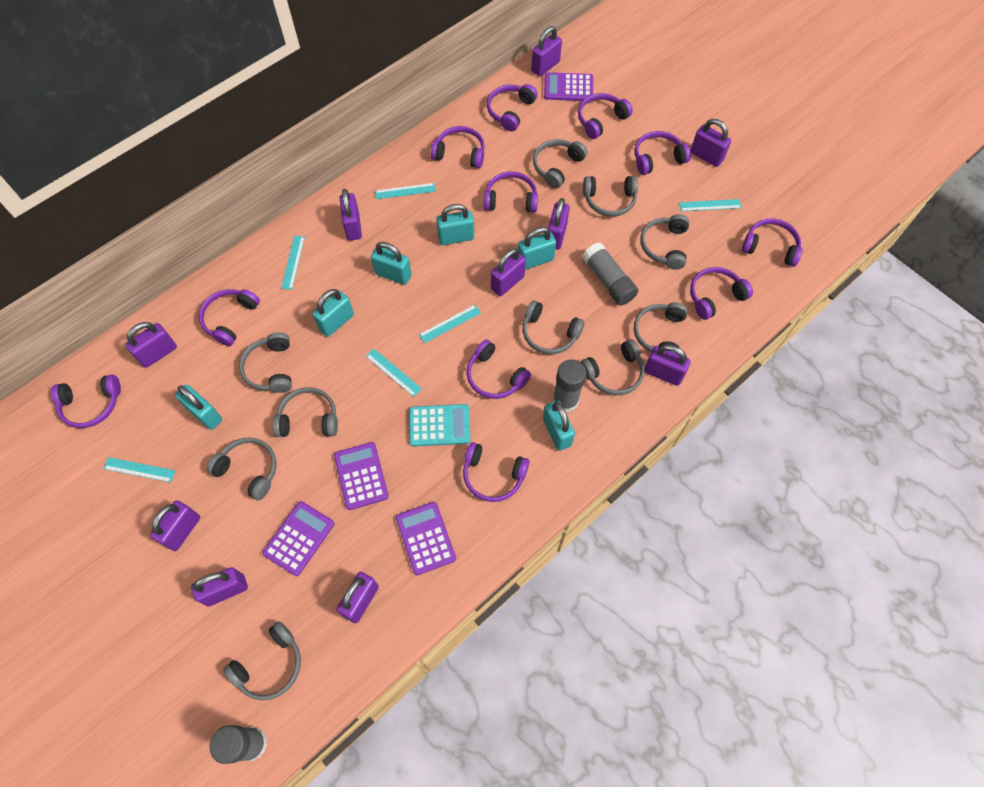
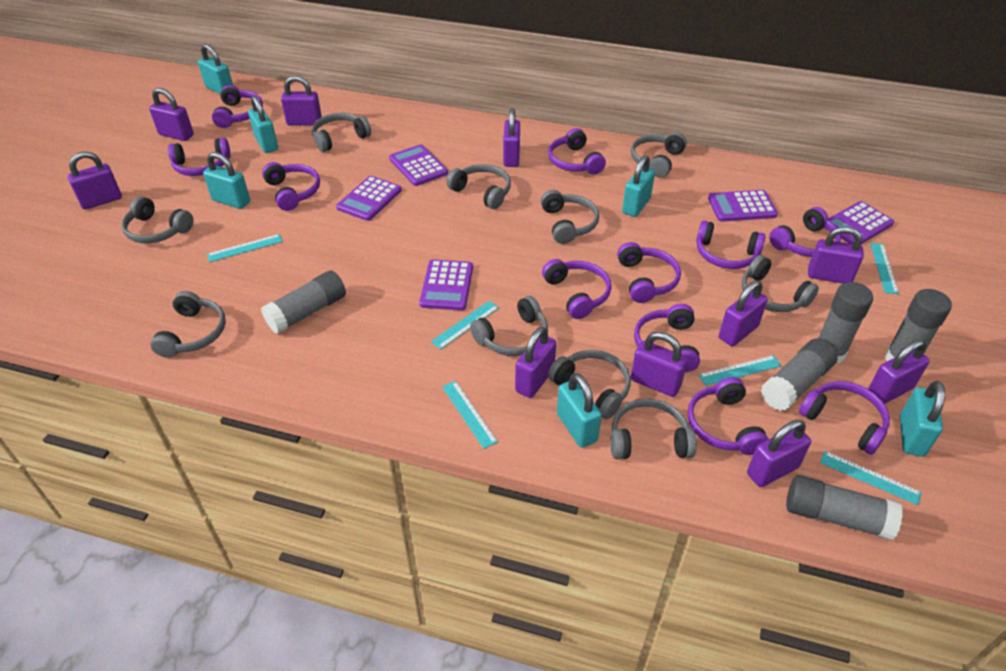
grey glue stick: 3 -> 5
purple calculator: 4 -> 5
turquoise calculator: 1 -> 0

